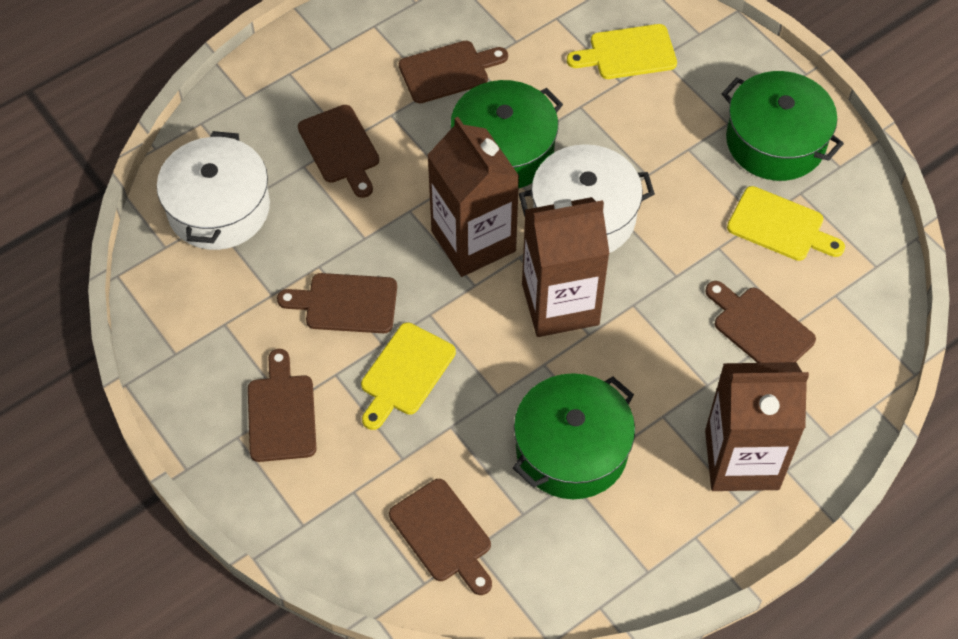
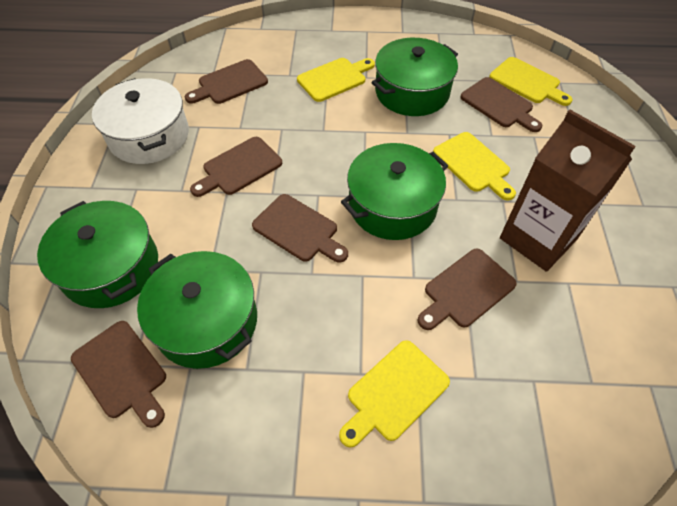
brown carton: 3 -> 1
green pot: 3 -> 4
white pot: 2 -> 1
yellow cutting board: 3 -> 4

